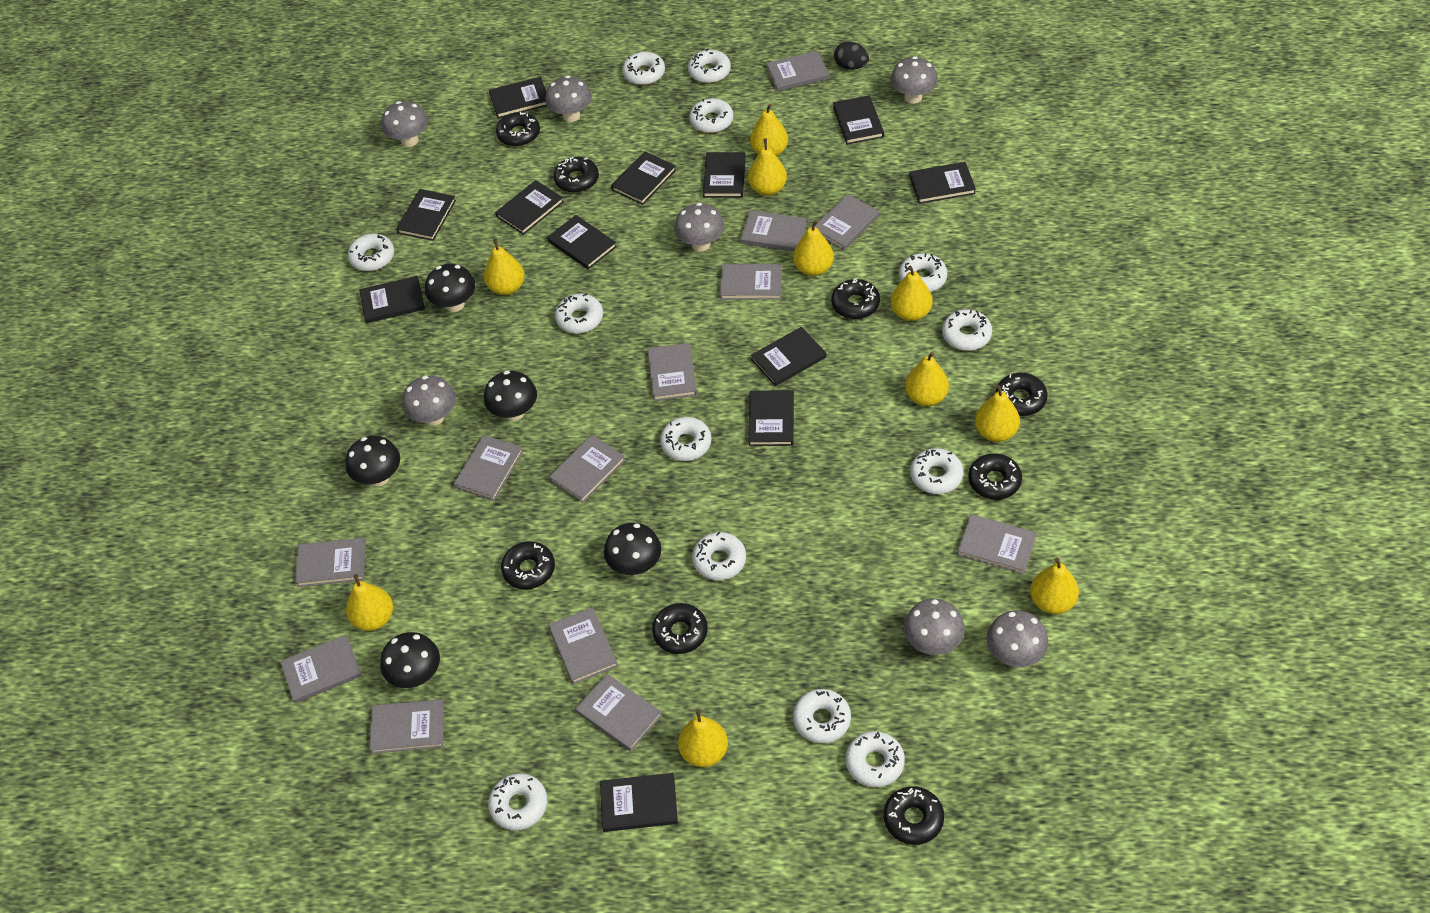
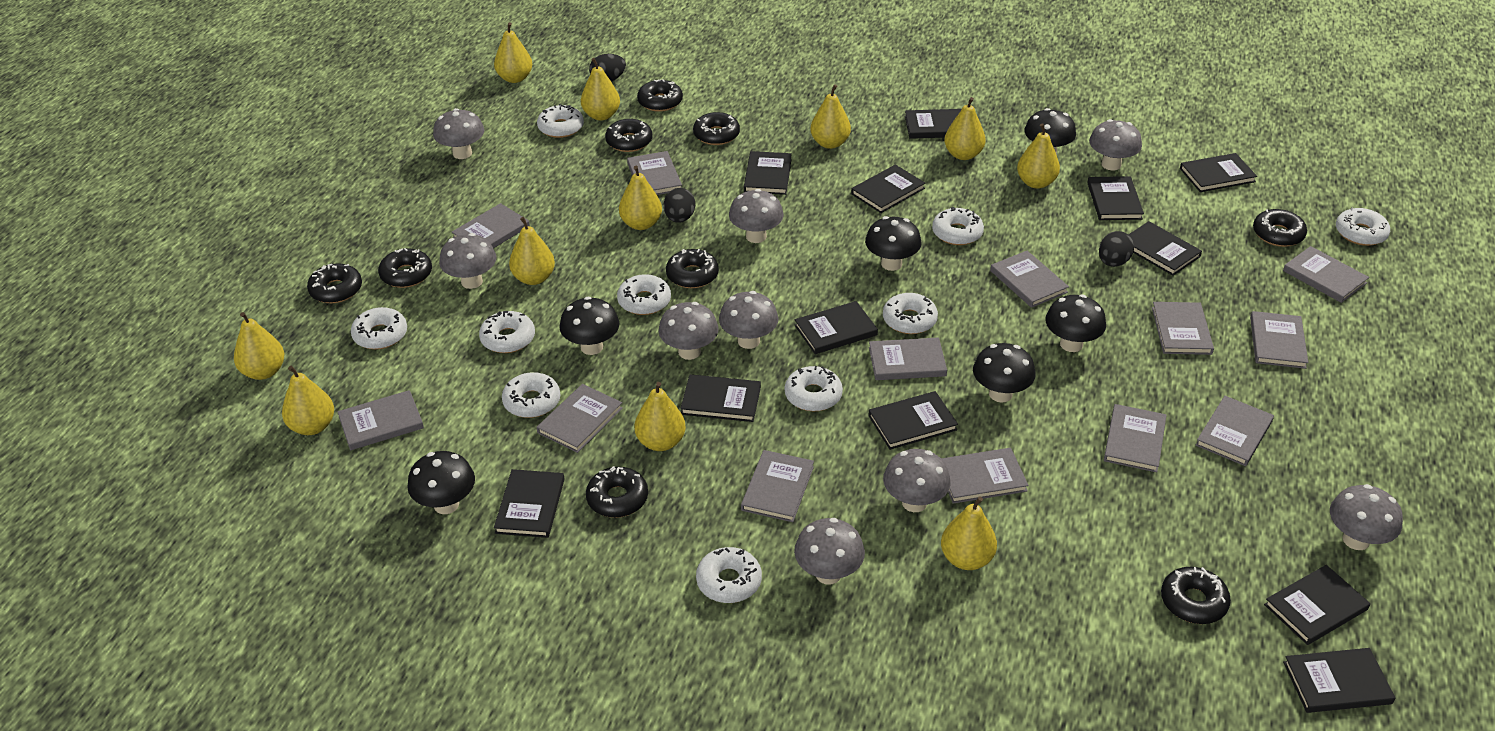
black donut: 8 -> 9
black egg: 1 -> 3
black mushroom: 5 -> 6
grey mushroom: 7 -> 9
white donut: 13 -> 10
yellow pear: 10 -> 11

